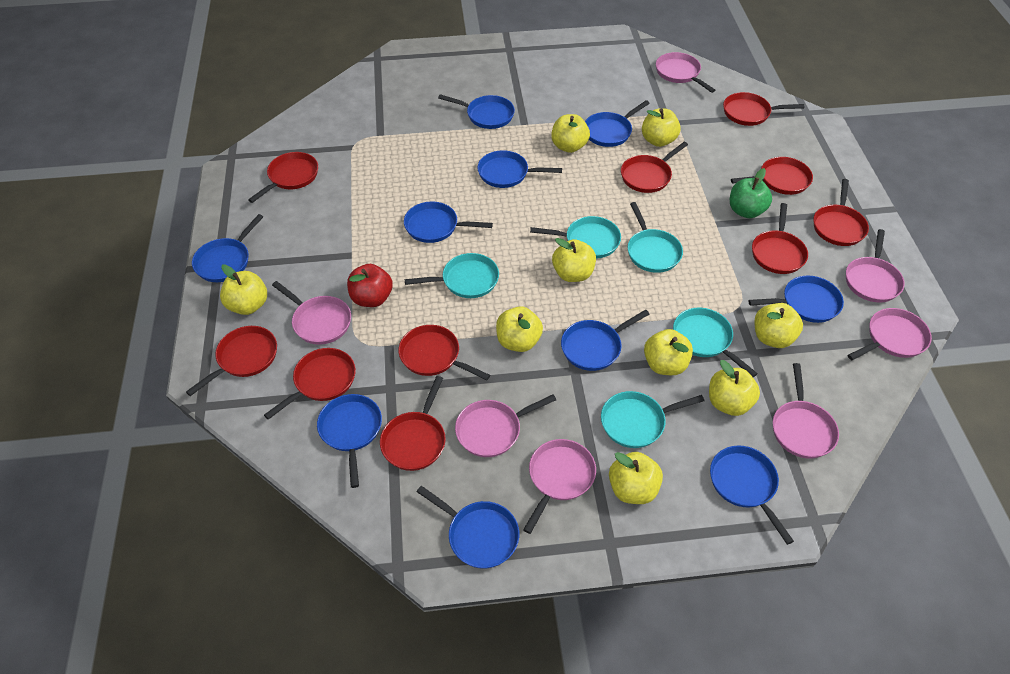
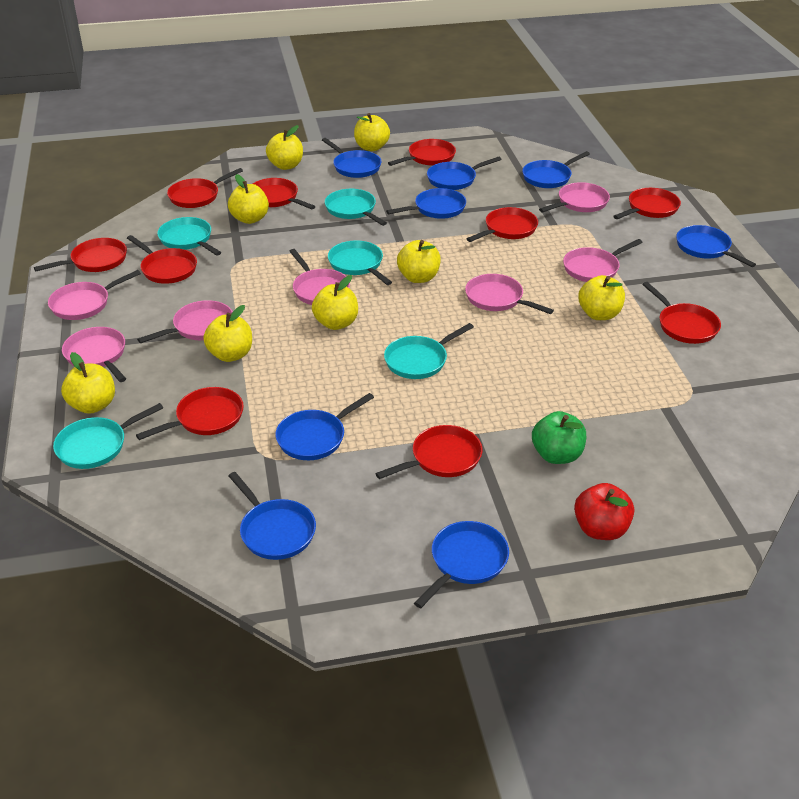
blue pan: 10 -> 8
yellow apple: 9 -> 8

